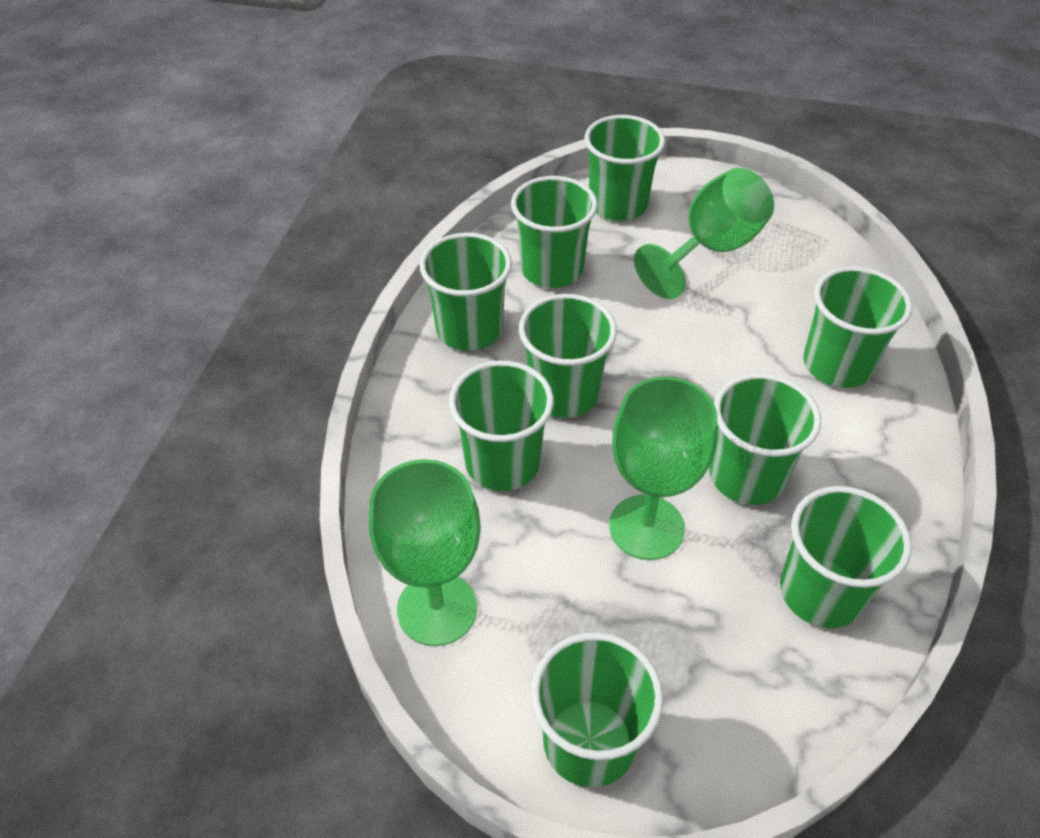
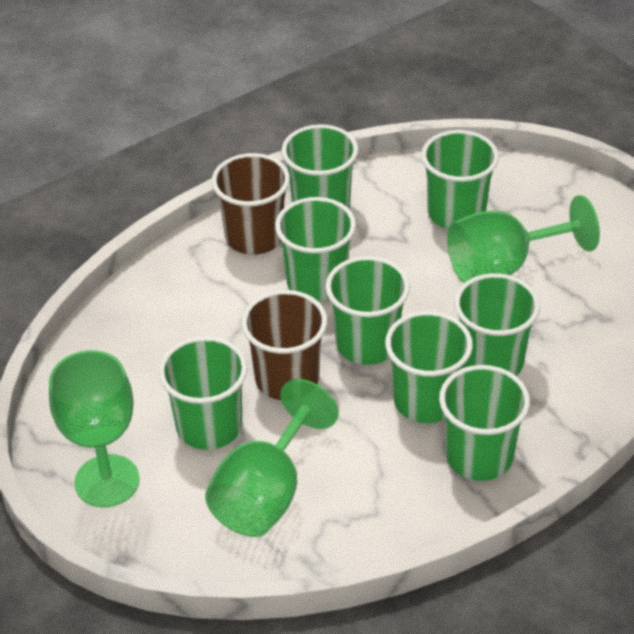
brown cup: 0 -> 2
green cup: 9 -> 8

